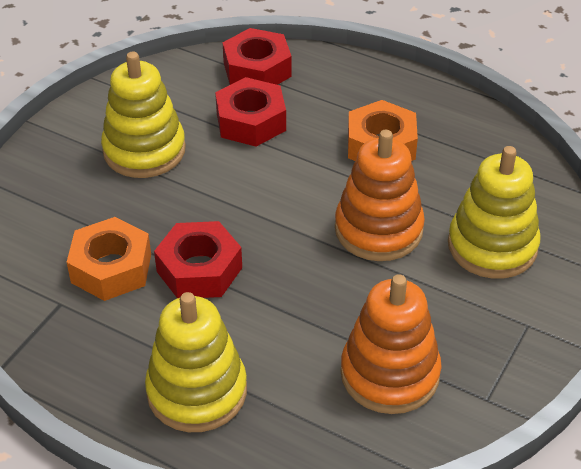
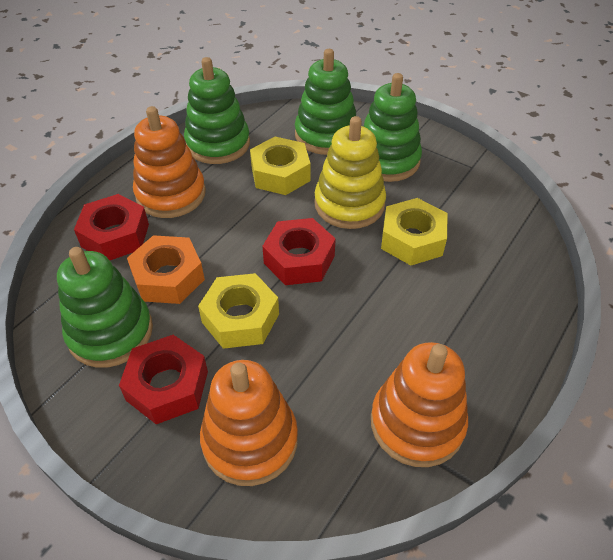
green stacking toy: 0 -> 4
orange nut: 2 -> 1
orange stacking toy: 2 -> 3
yellow nut: 0 -> 3
yellow stacking toy: 3 -> 1

